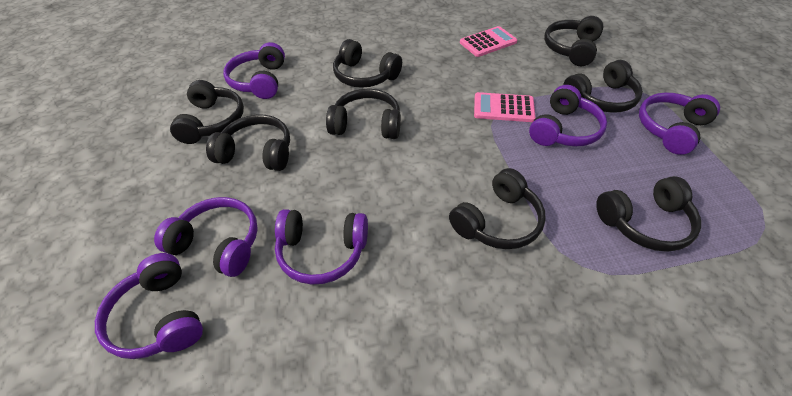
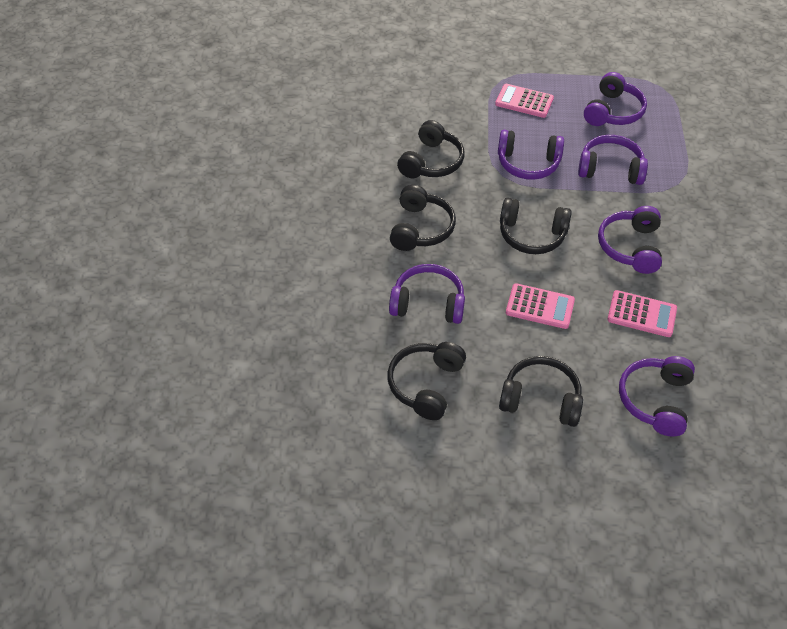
black headphones: 8 -> 5
pink calculator: 2 -> 3

